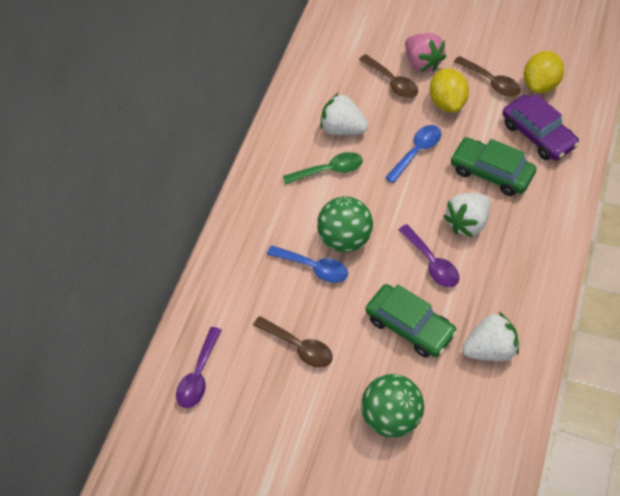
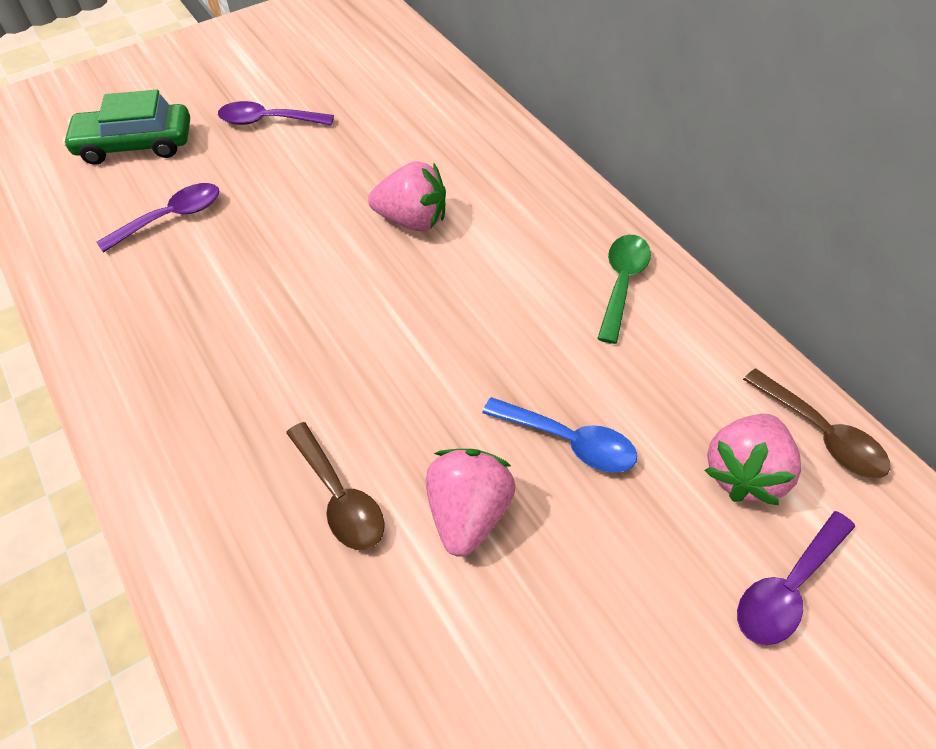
blue spoon: 2 -> 1
brown spoon: 3 -> 2
green ball: 2 -> 0
green car: 2 -> 1
pink strawberry: 1 -> 3
purple car: 1 -> 0
purple spoon: 2 -> 3
white strawberry: 3 -> 0
yellow lemon: 2 -> 0

